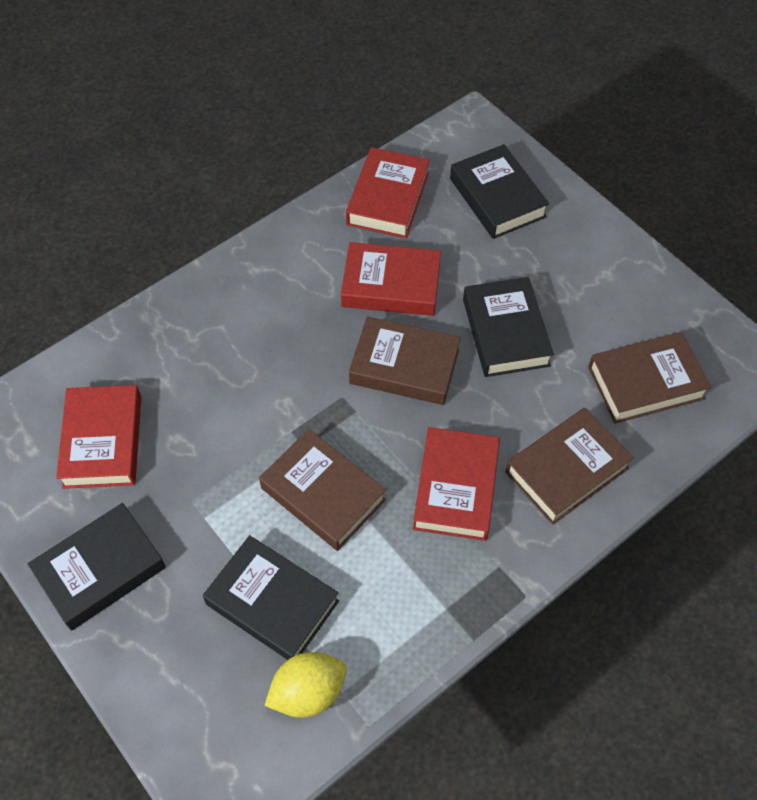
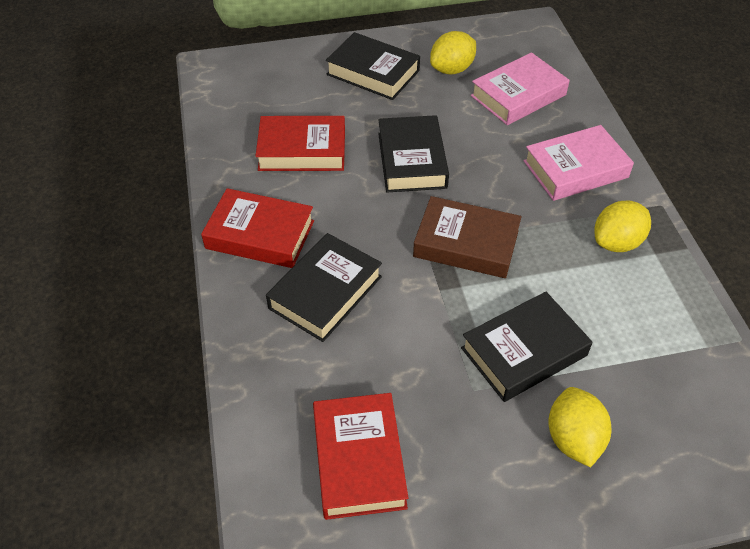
brown book: 4 -> 1
pink book: 0 -> 2
red book: 4 -> 3
yellow lemon: 1 -> 3

